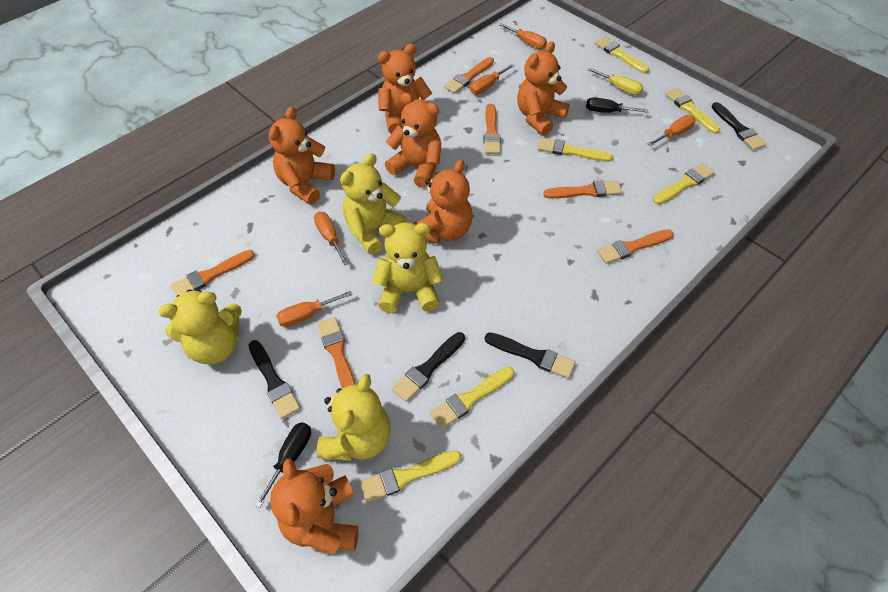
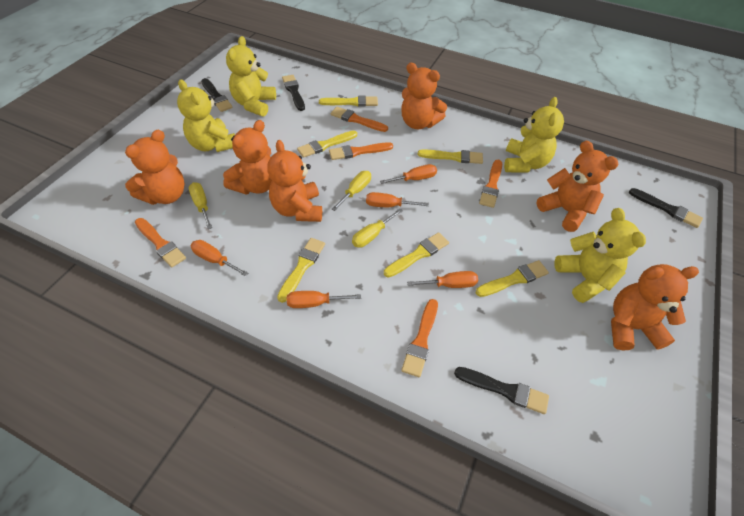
black screwdriver: 2 -> 0
orange brush: 6 -> 5
yellow screwdriver: 1 -> 3

